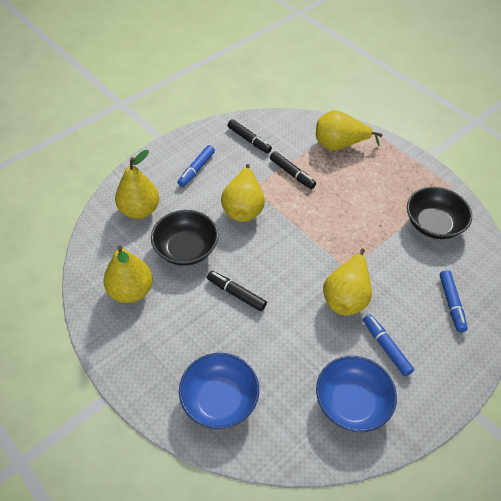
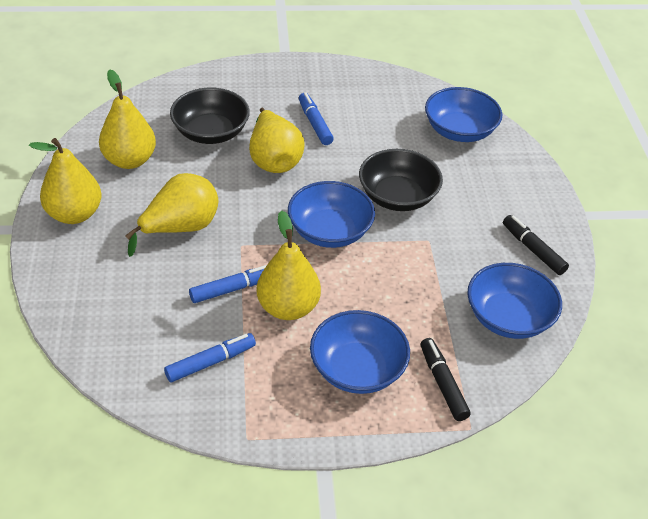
black marker: 3 -> 2
blue bowl: 2 -> 4

